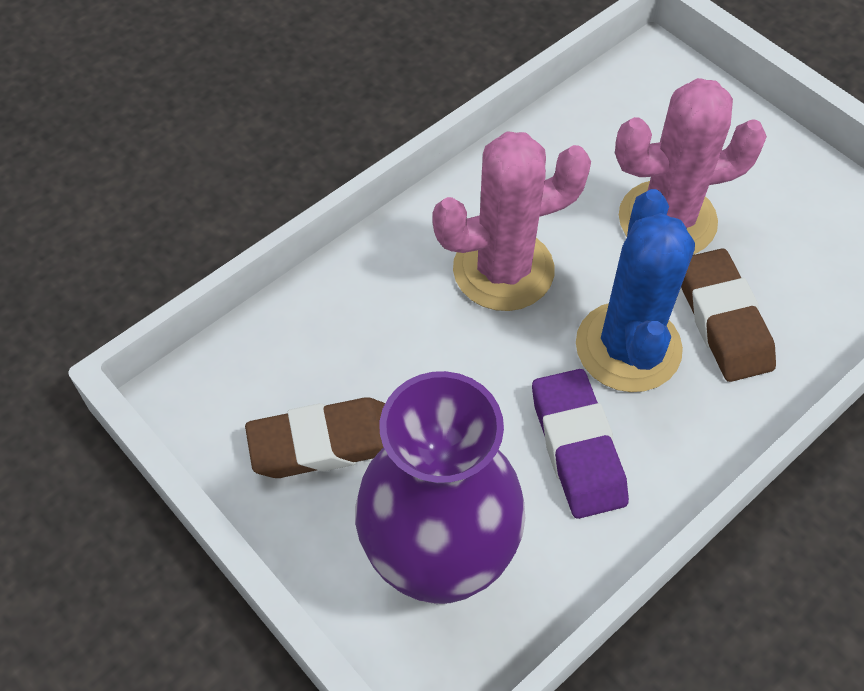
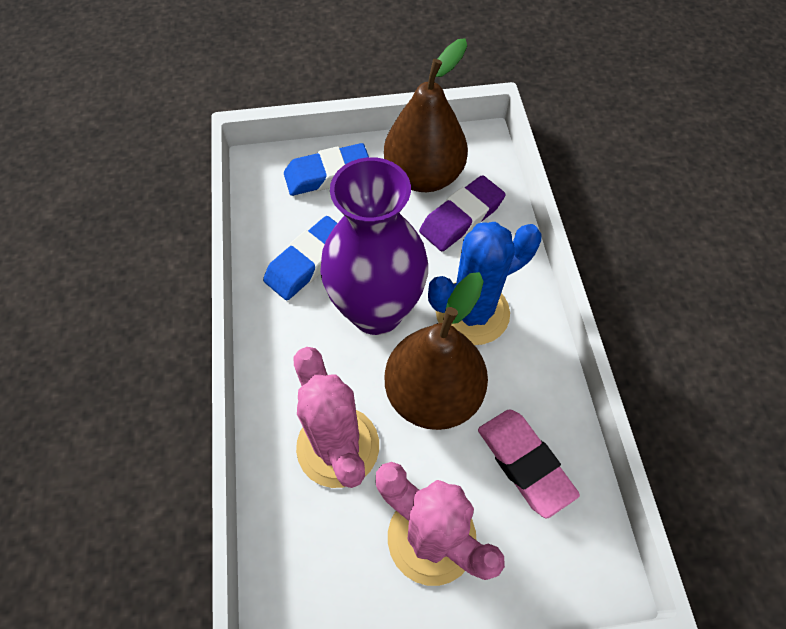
blue eraser: 0 -> 2
brown eraser: 2 -> 0
brown pear: 0 -> 2
pink eraser: 0 -> 1

